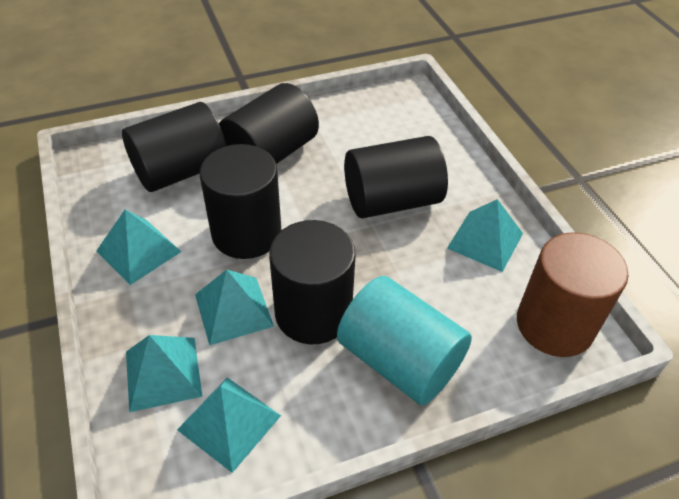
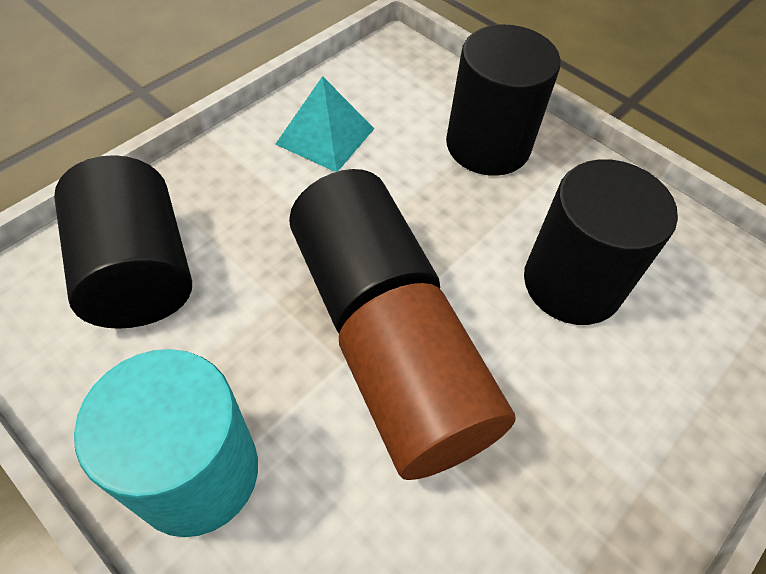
black cylinder: 5 -> 4
turquoise pyramid: 5 -> 1

